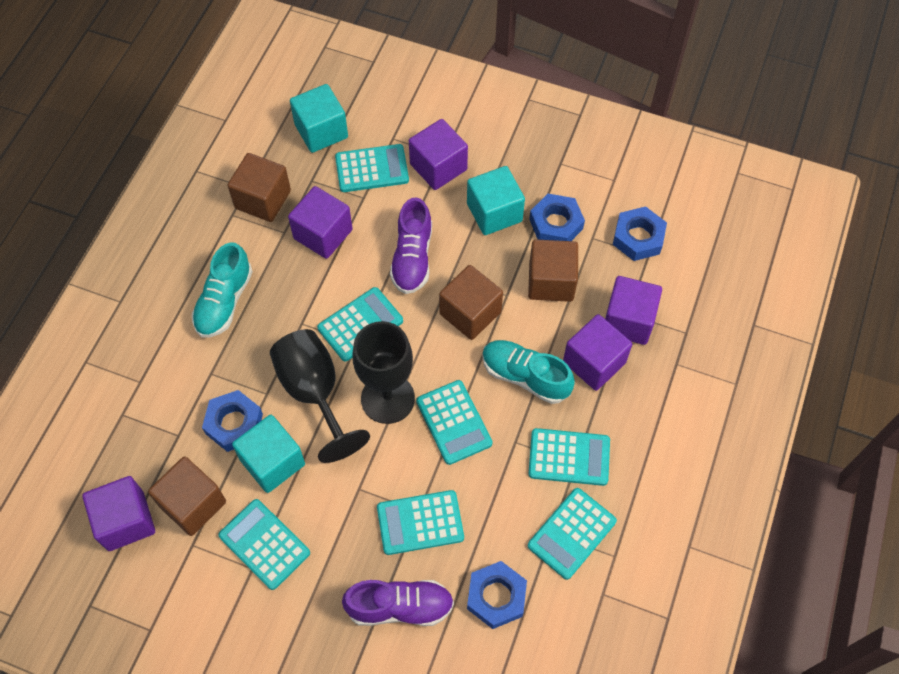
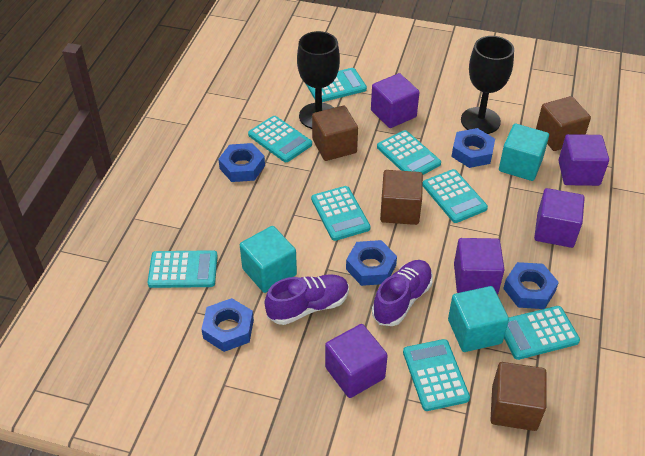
blue nut: 4 -> 5
turquoise calculator: 7 -> 8
turquoise shoe: 2 -> 0

